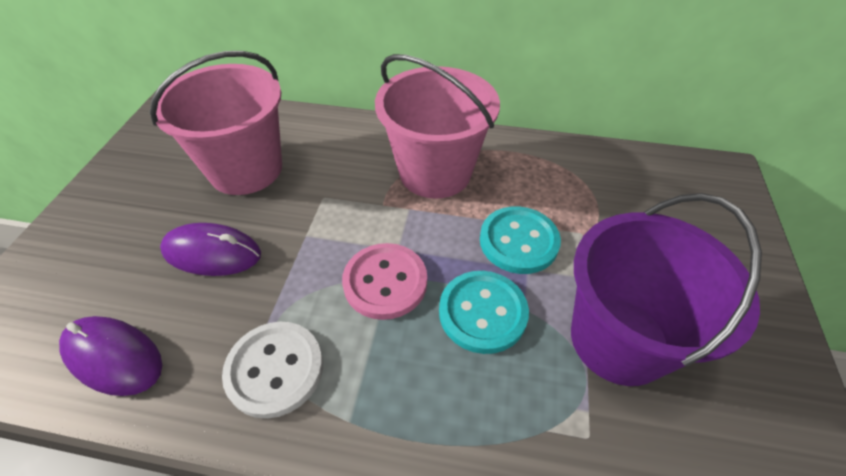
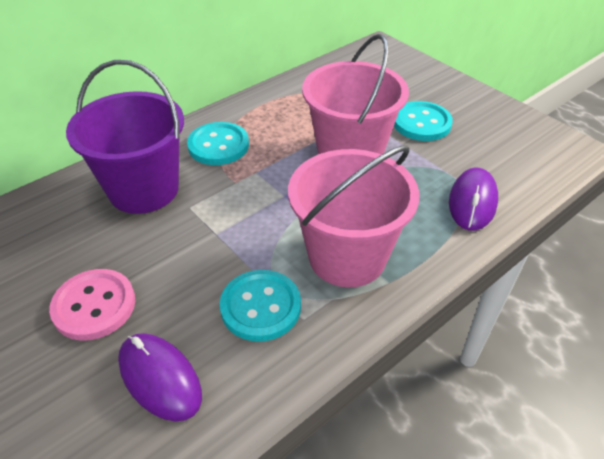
turquoise button: 2 -> 3
white button: 1 -> 0

